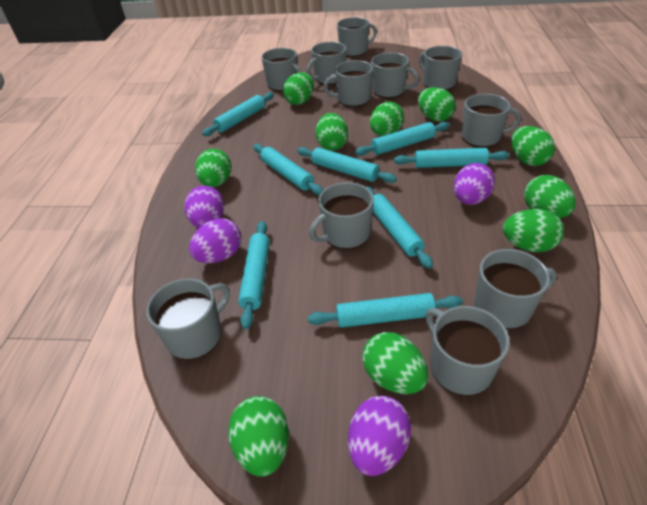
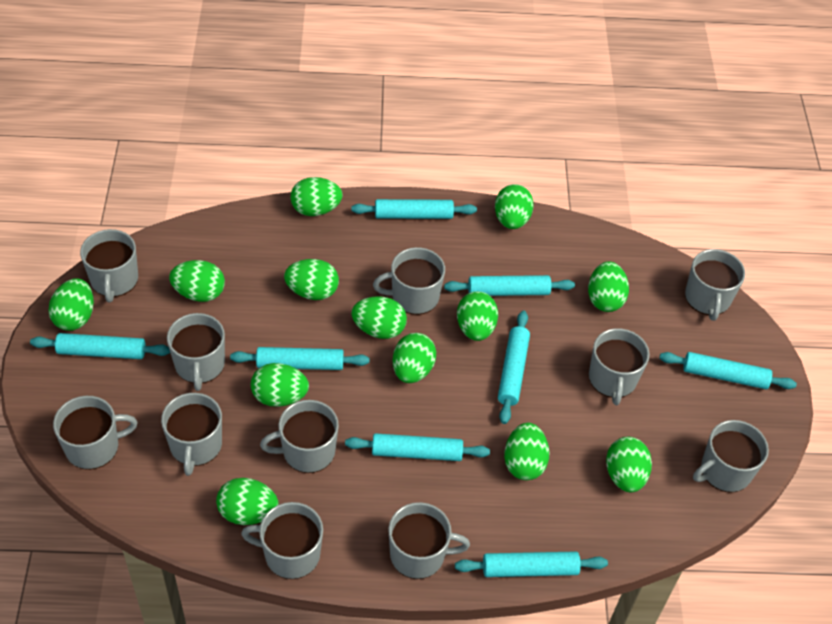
green egg: 10 -> 13
purple egg: 4 -> 0

